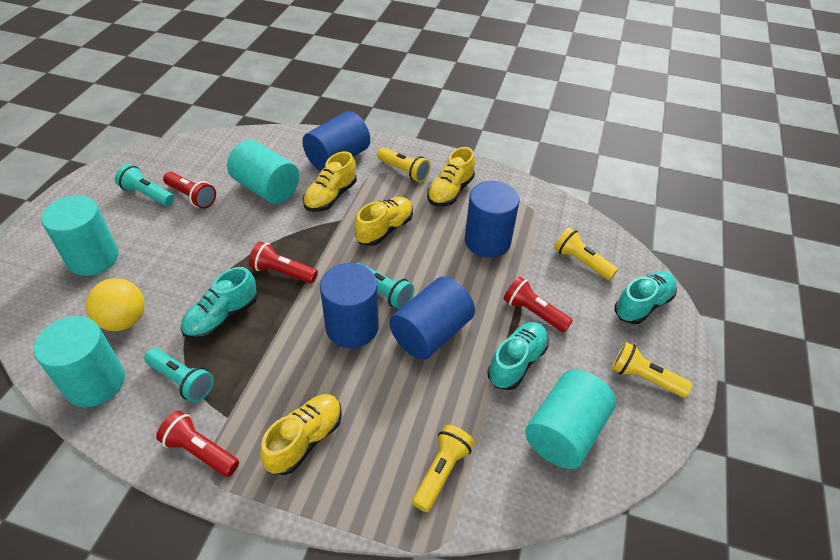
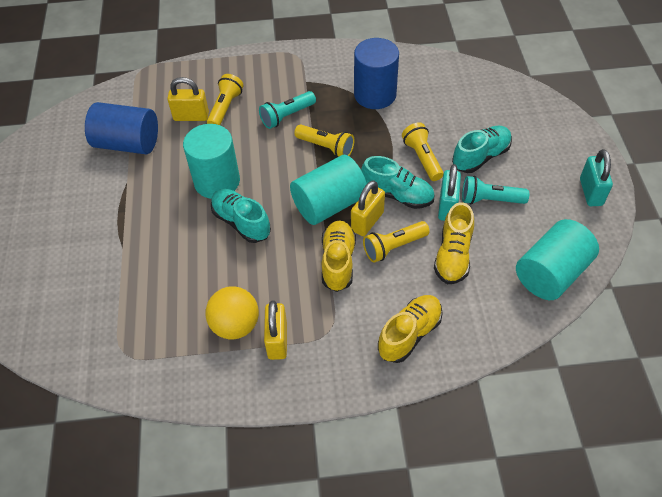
blue cylinder: 4 -> 2
red flashlight: 4 -> 0
turquoise cylinder: 4 -> 3
turquoise flashlight: 3 -> 2
turquoise padlock: 0 -> 2
yellow padlock: 0 -> 3
yellow shoe: 4 -> 3

